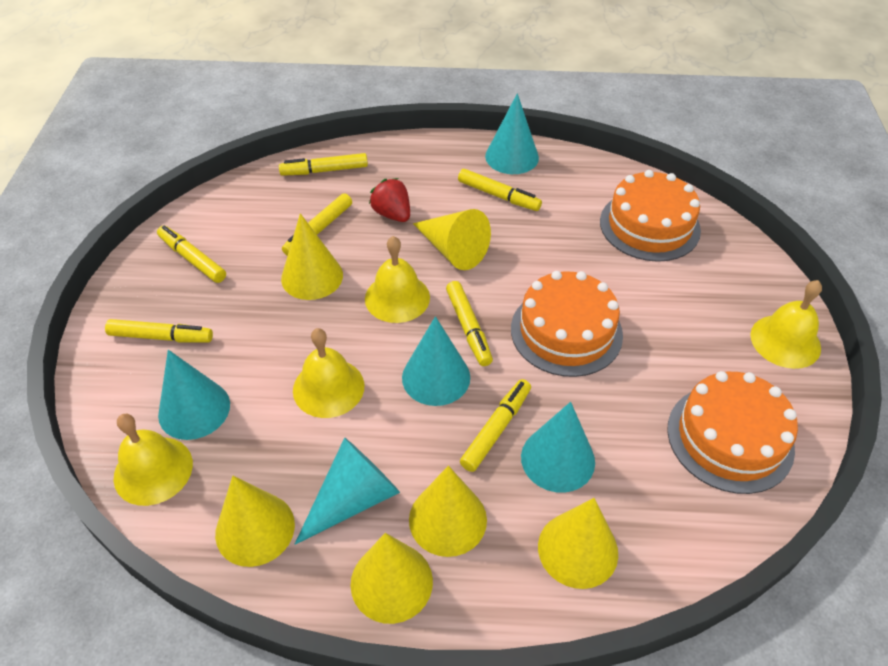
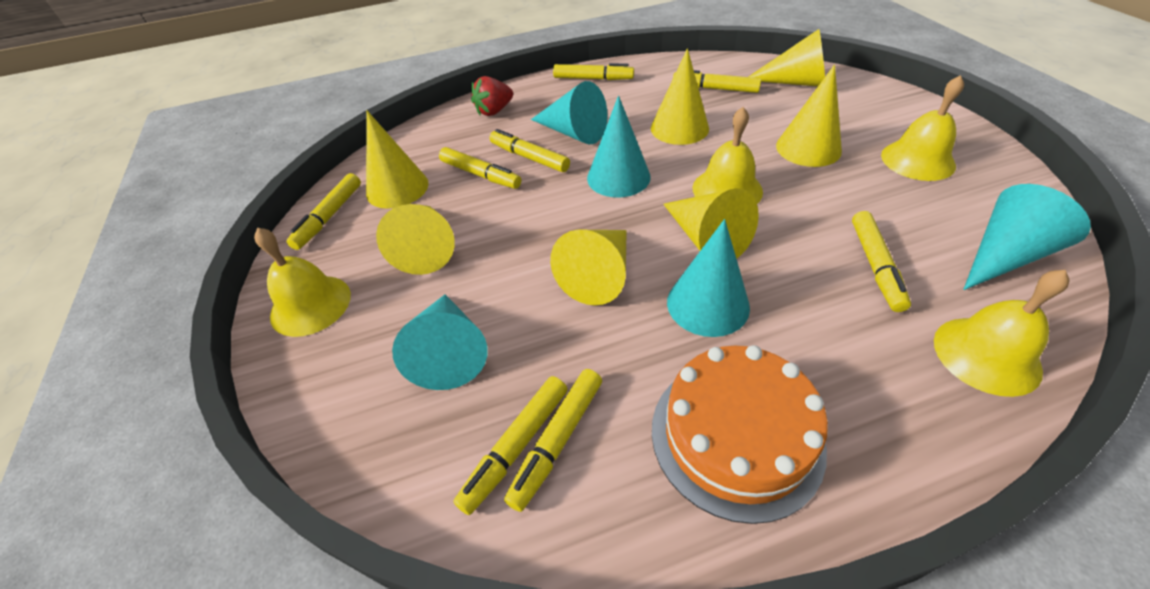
orange cake: 3 -> 1
yellow cone: 6 -> 7
yellow marker: 7 -> 8

